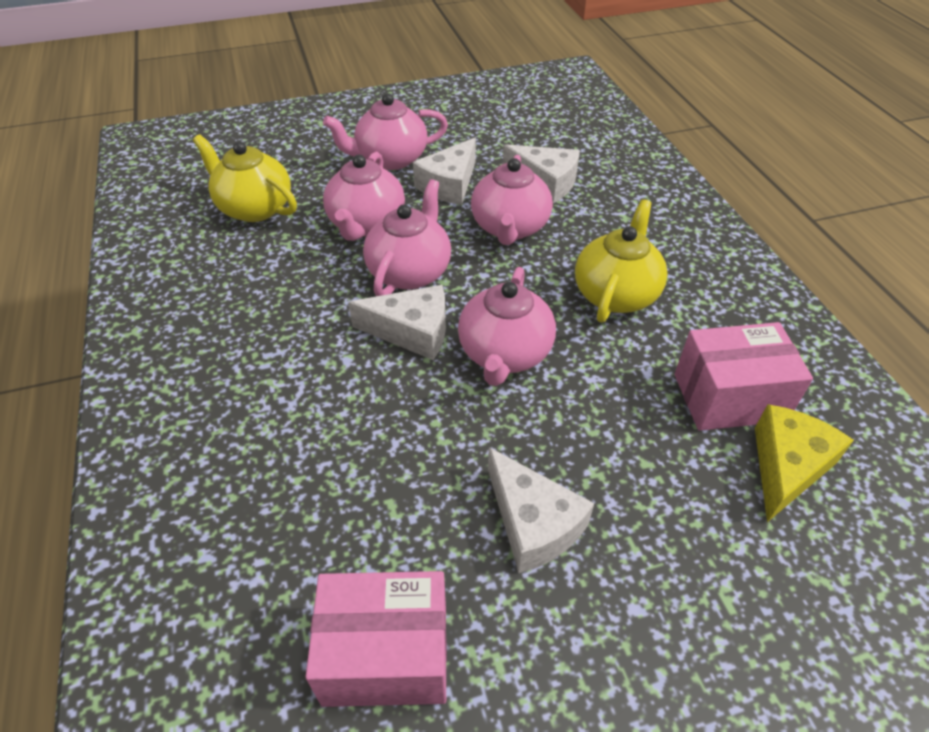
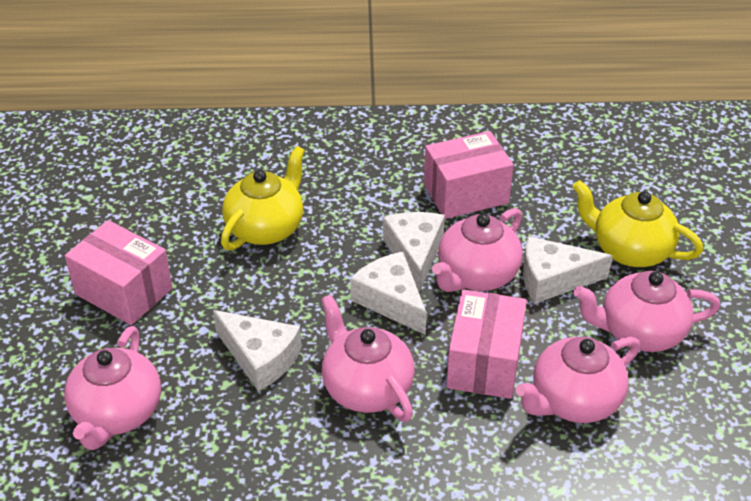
pink box: 2 -> 3
yellow cheese: 1 -> 0

